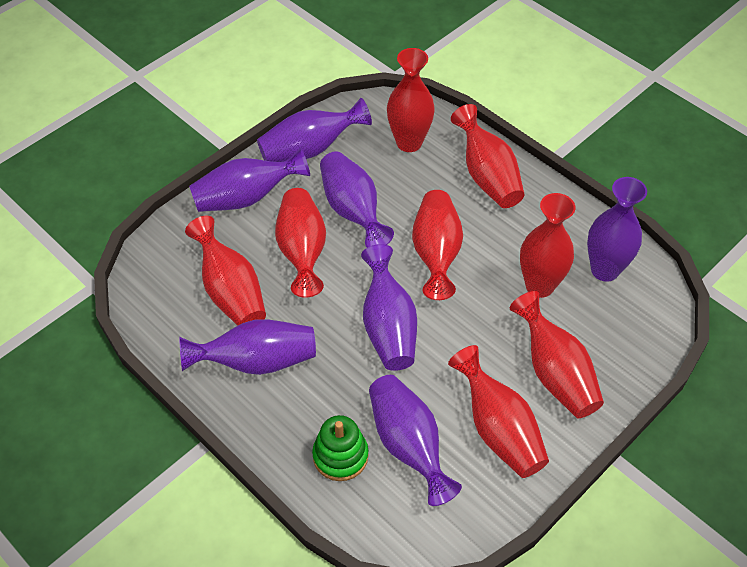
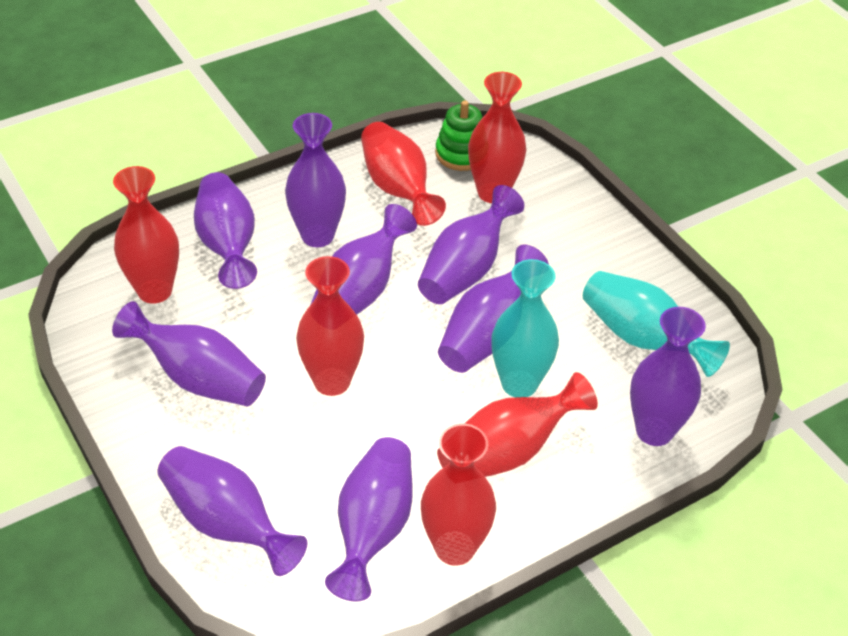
purple vase: 7 -> 9
red vase: 8 -> 6
turquoise vase: 0 -> 2

